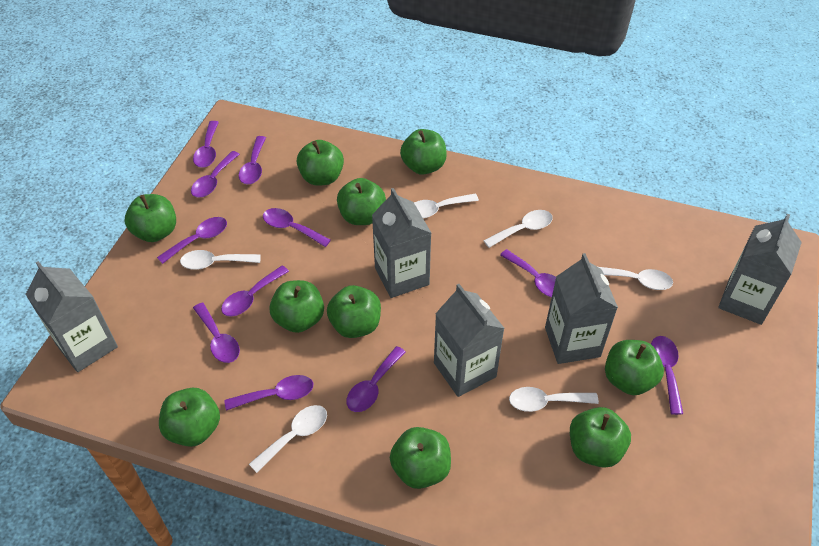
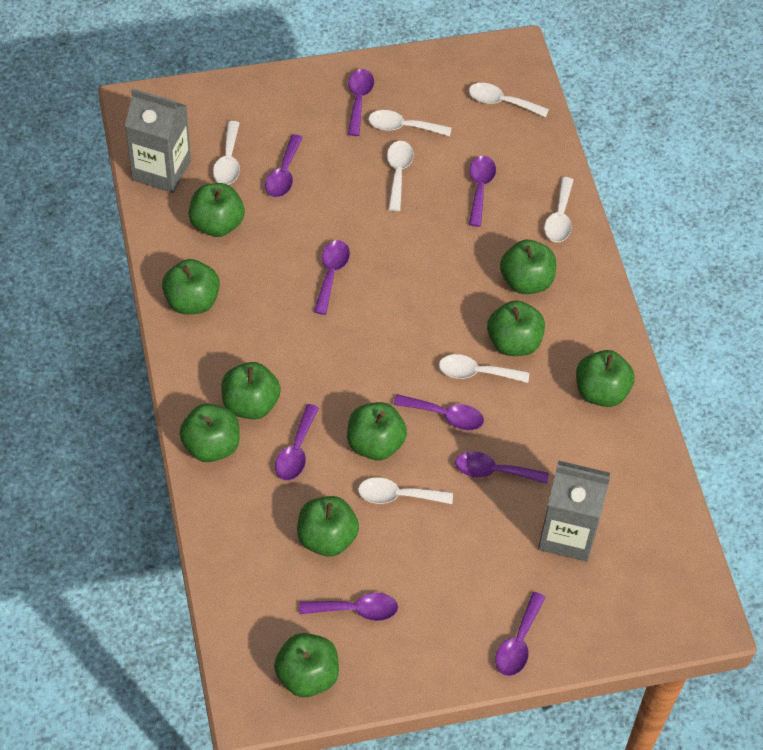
grey carton: 5 -> 2
purple spoon: 11 -> 9
white spoon: 6 -> 7

